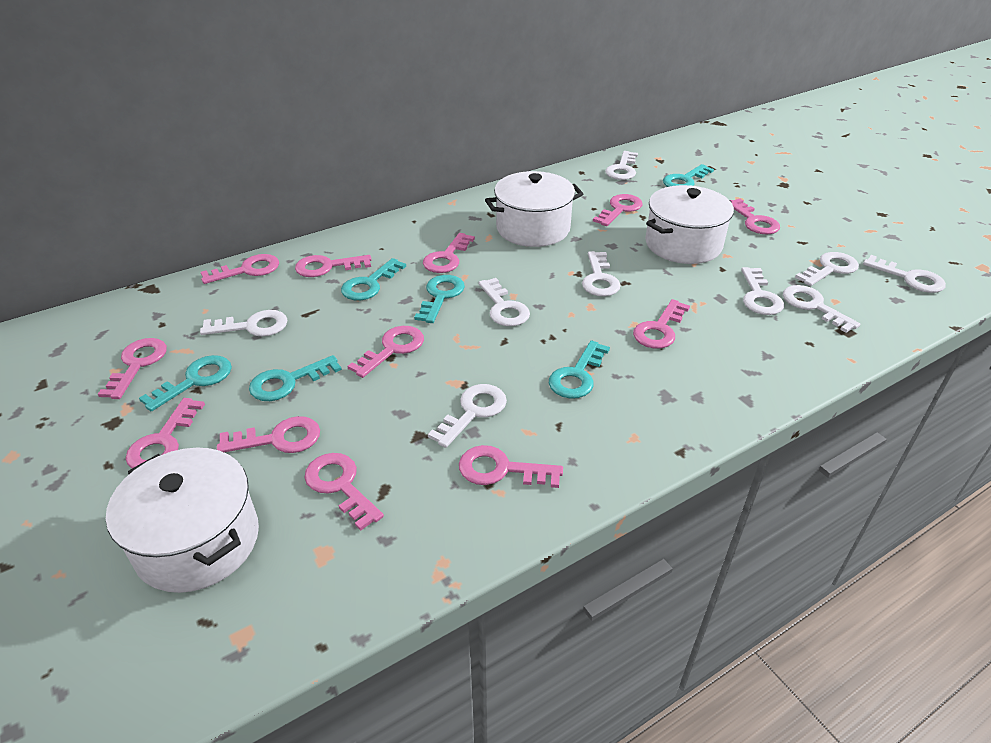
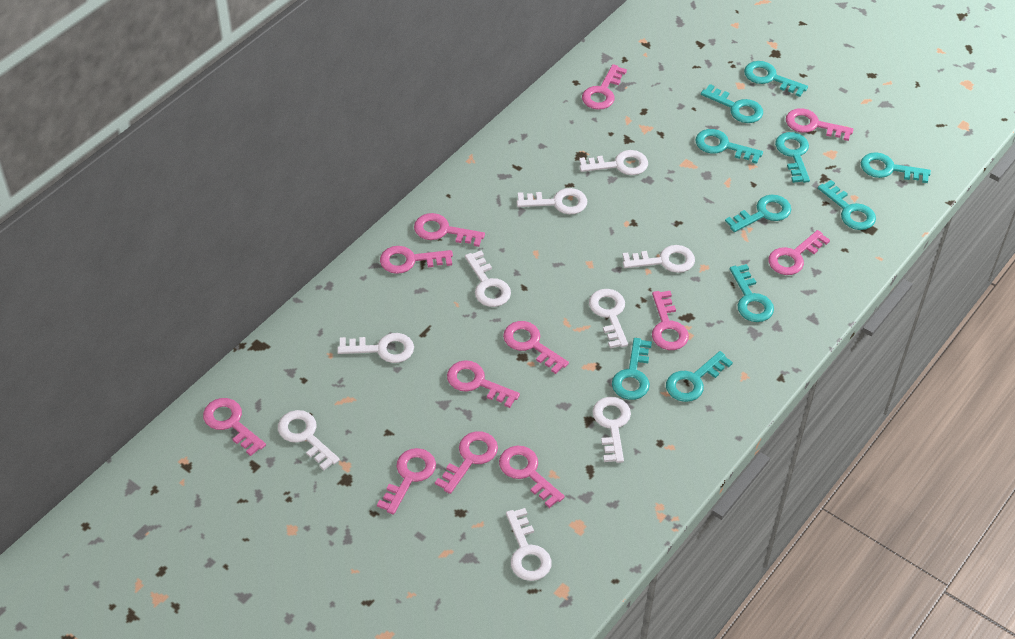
turquoise key: 6 -> 10
white pot: 3 -> 0

